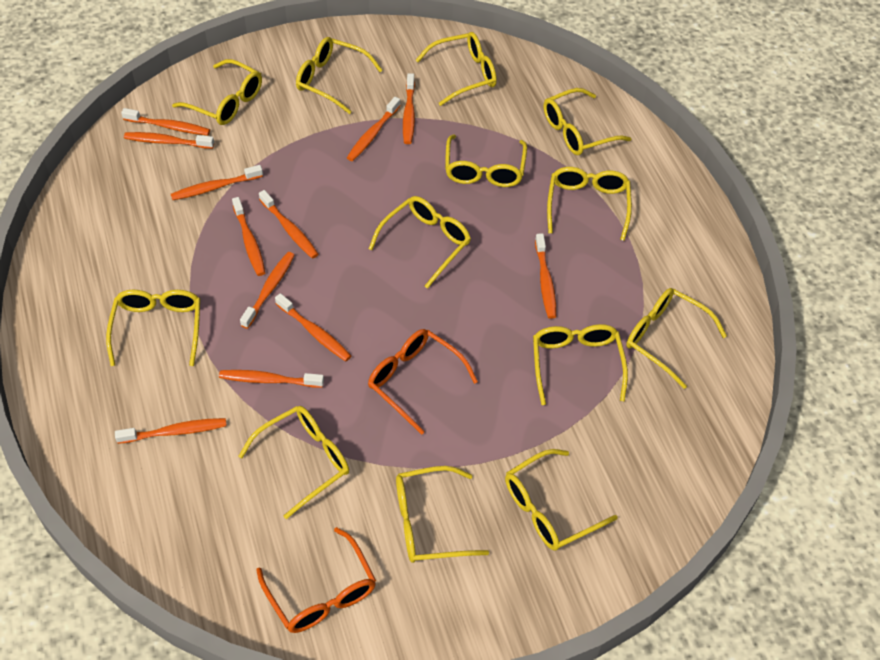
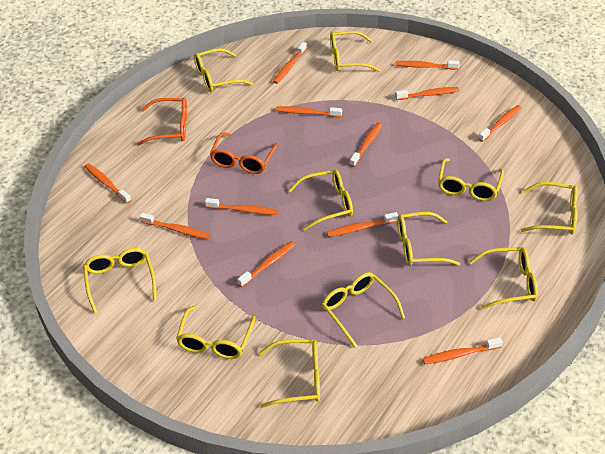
yellow glasses: 13 -> 11

